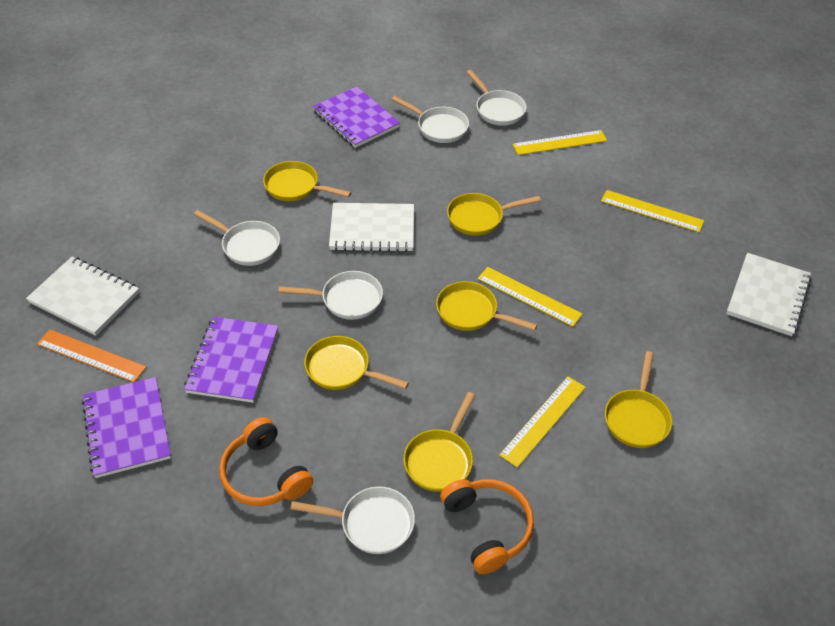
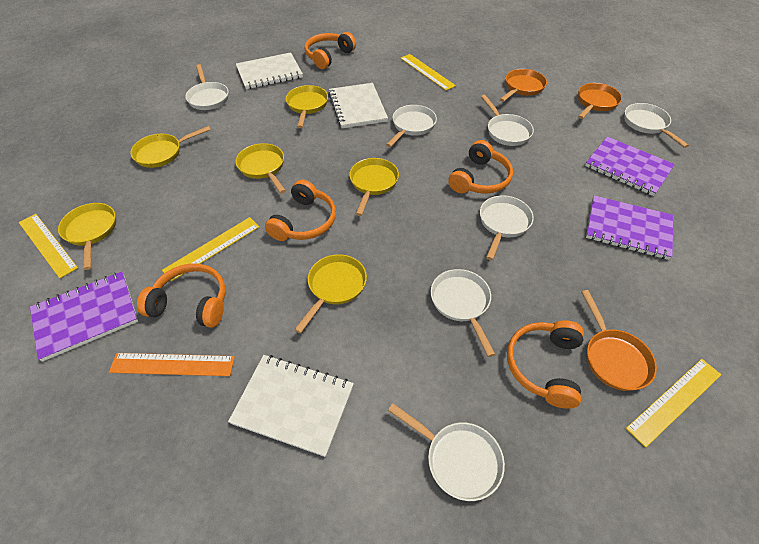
orange headphones: 2 -> 5
orange pan: 0 -> 3
white pan: 5 -> 7

